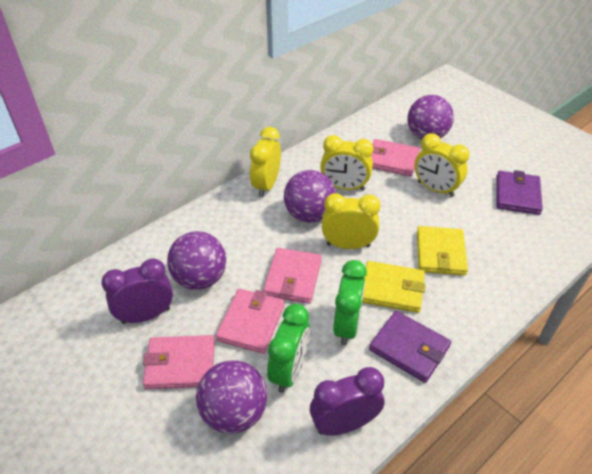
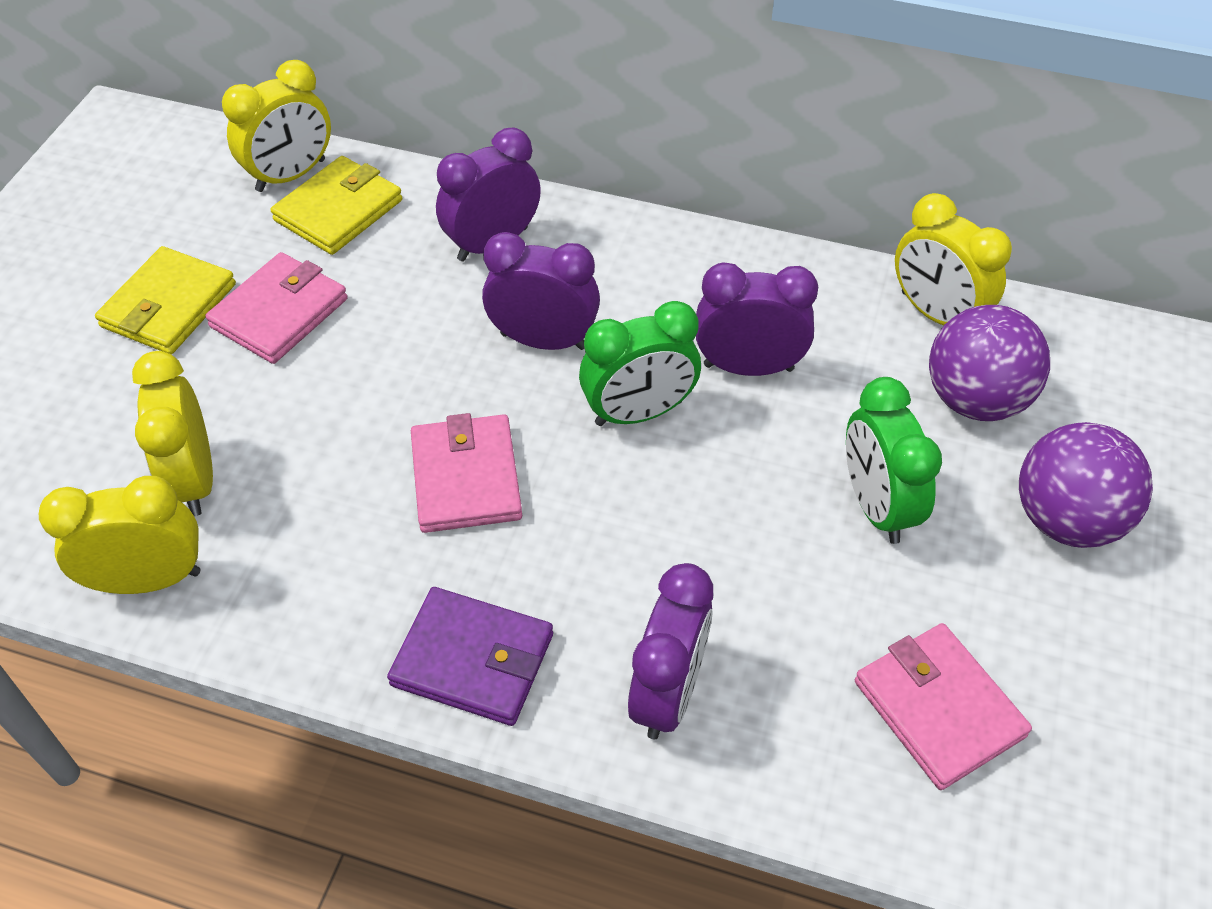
pink wallet: 4 -> 3
purple ball: 4 -> 2
purple clock: 2 -> 4
purple wallet: 2 -> 1

